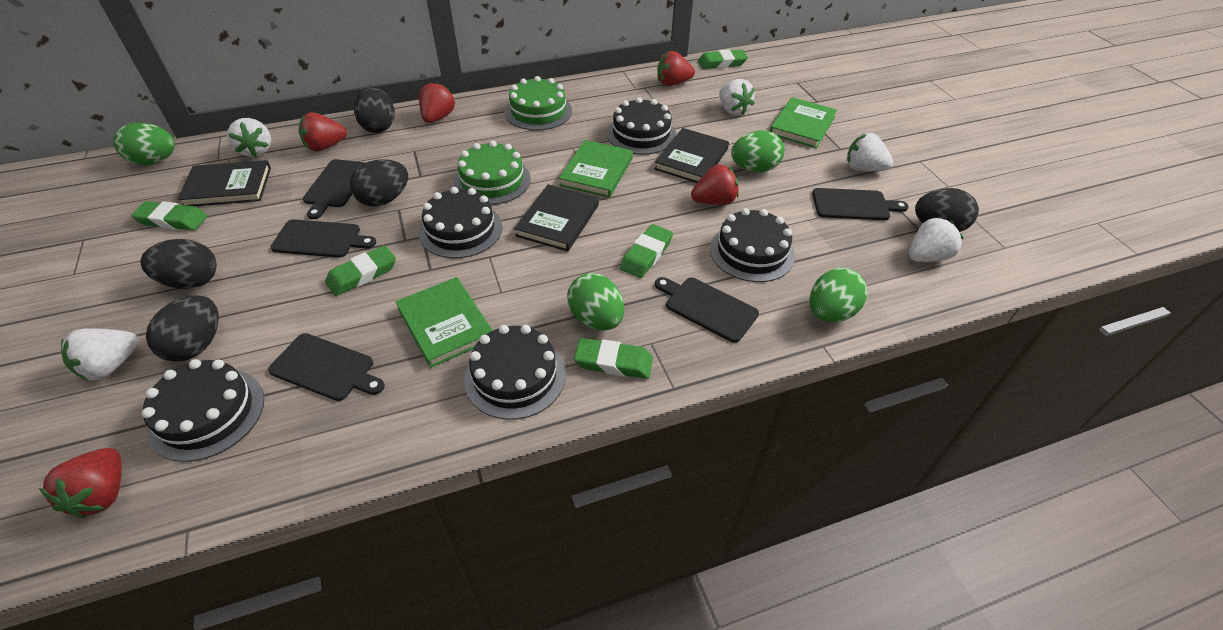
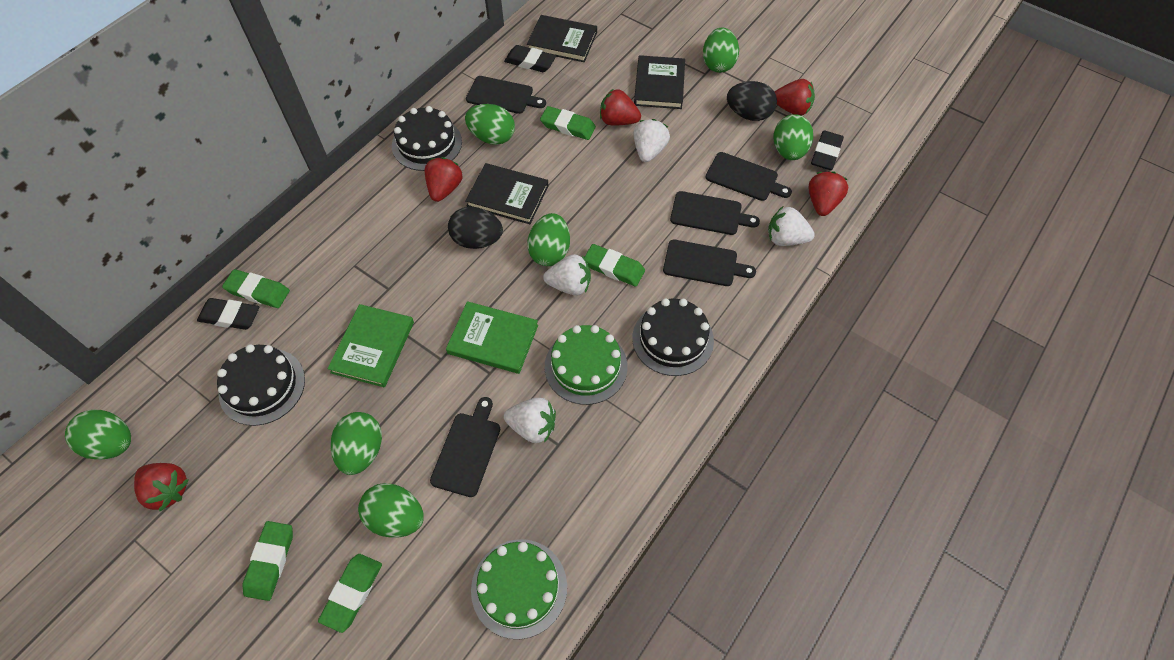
black cake: 5 -> 3
black egg: 5 -> 2
black eraser: 0 -> 3
green book: 3 -> 2
green egg: 4 -> 7
white strawberry: 5 -> 4

